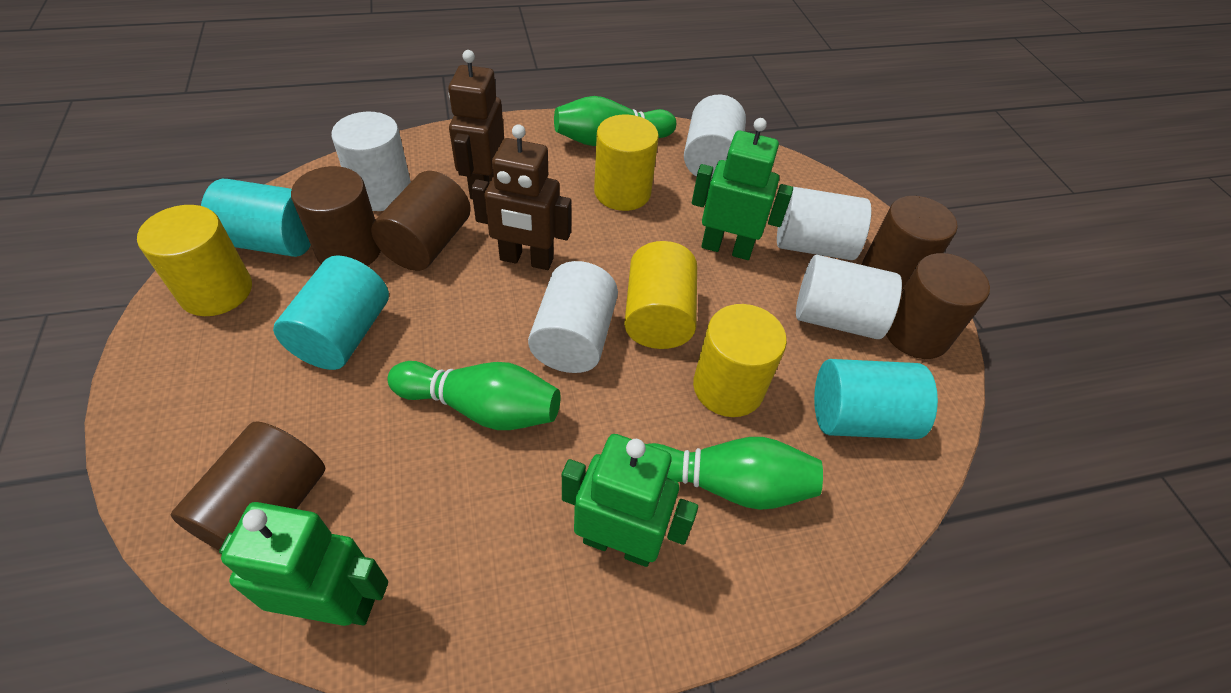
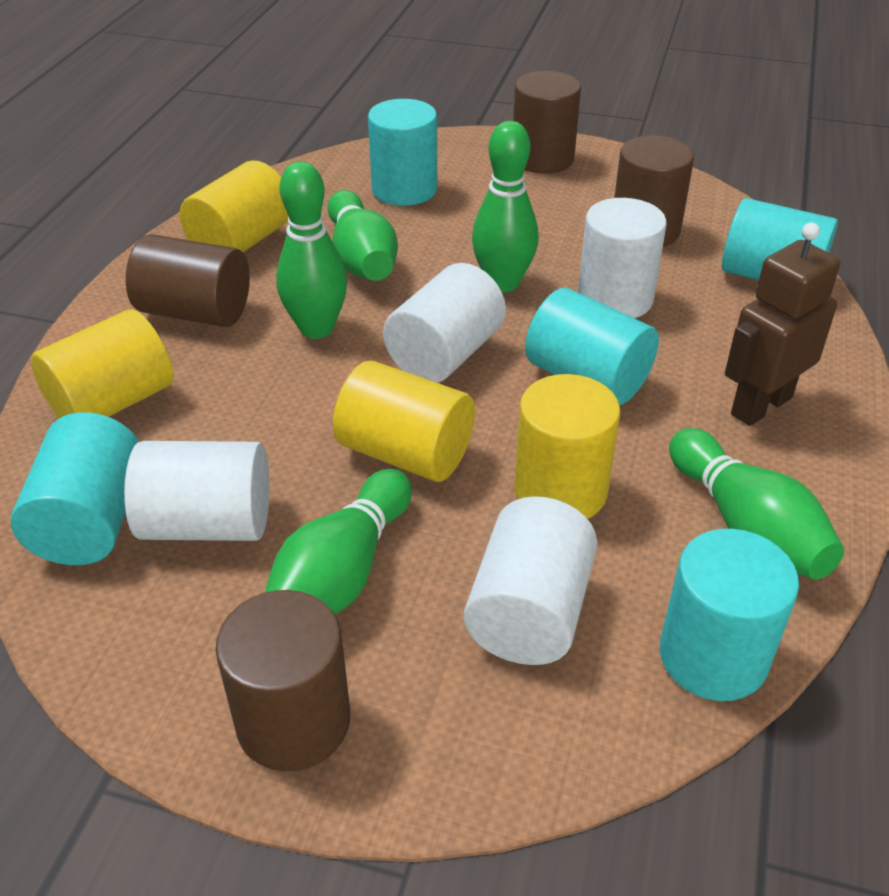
brown cylinder: 5 -> 4
brown robot: 2 -> 1
green bowling pin: 3 -> 5
green robot: 3 -> 0
turquoise cylinder: 3 -> 5
white cylinder: 5 -> 4

